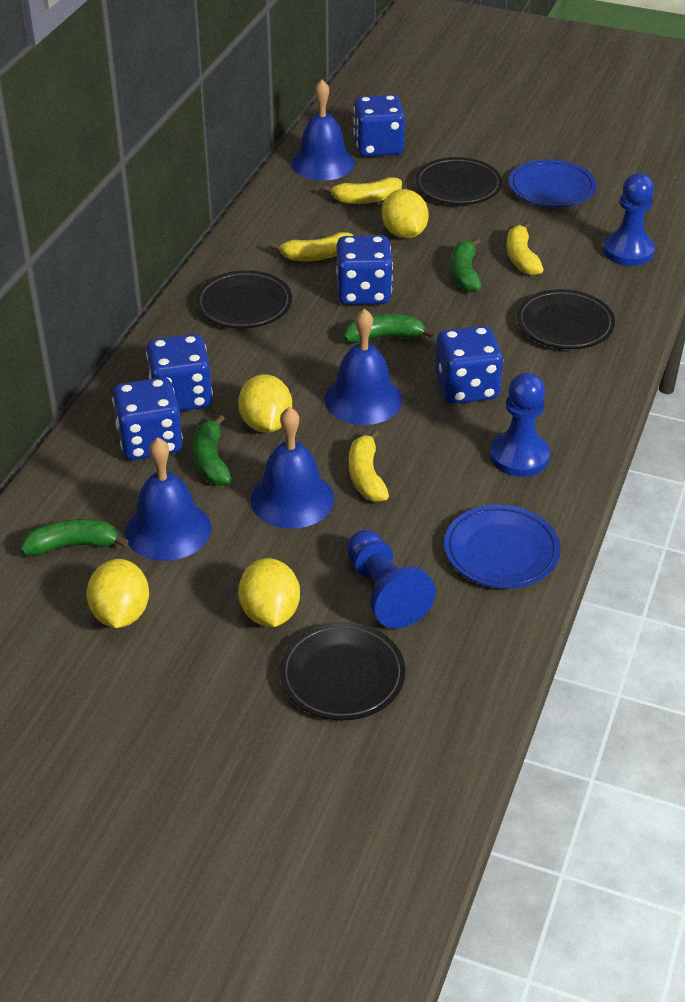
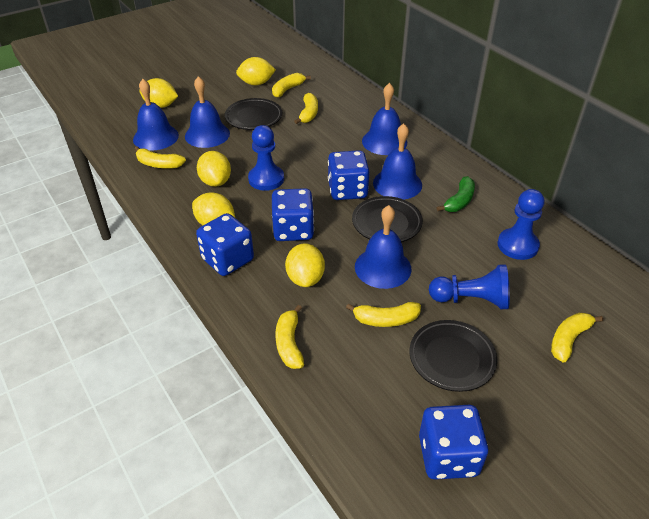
black plate: 4 -> 3
blue bell: 4 -> 5
blue dice: 5 -> 4
blue plate: 2 -> 0
green banana: 4 -> 1
yellow banana: 4 -> 6
yellow lemon: 4 -> 5

